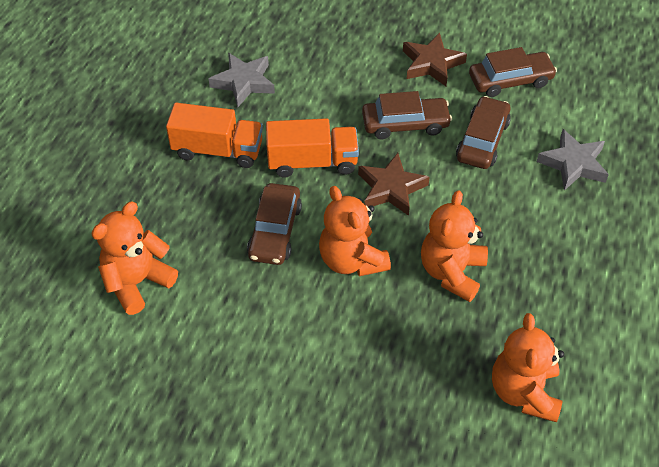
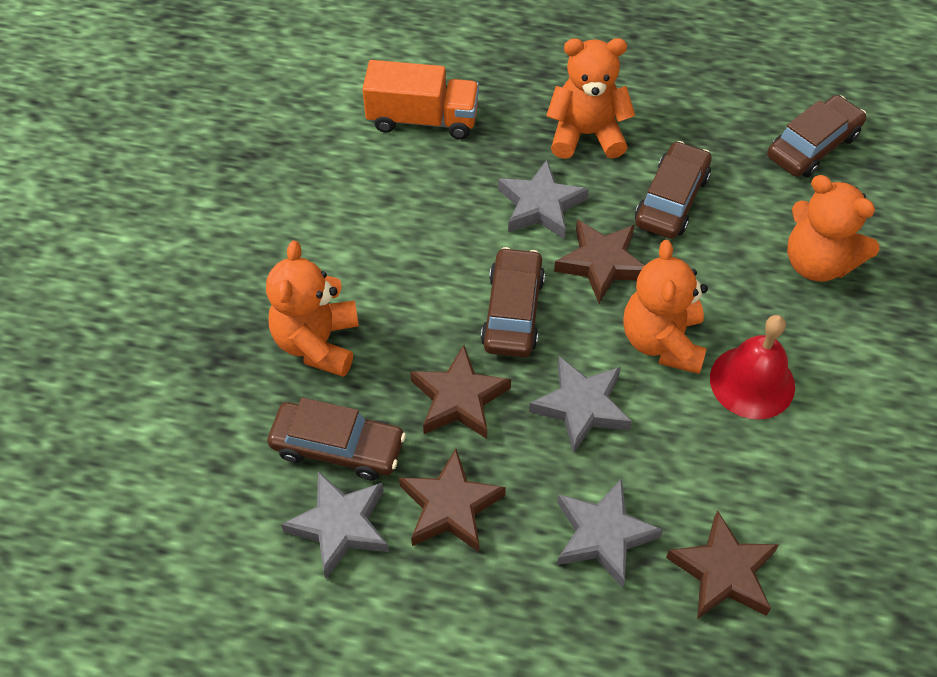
brown star: 2 -> 4
grey star: 2 -> 4
orange truck: 2 -> 1
red bell: 0 -> 1

